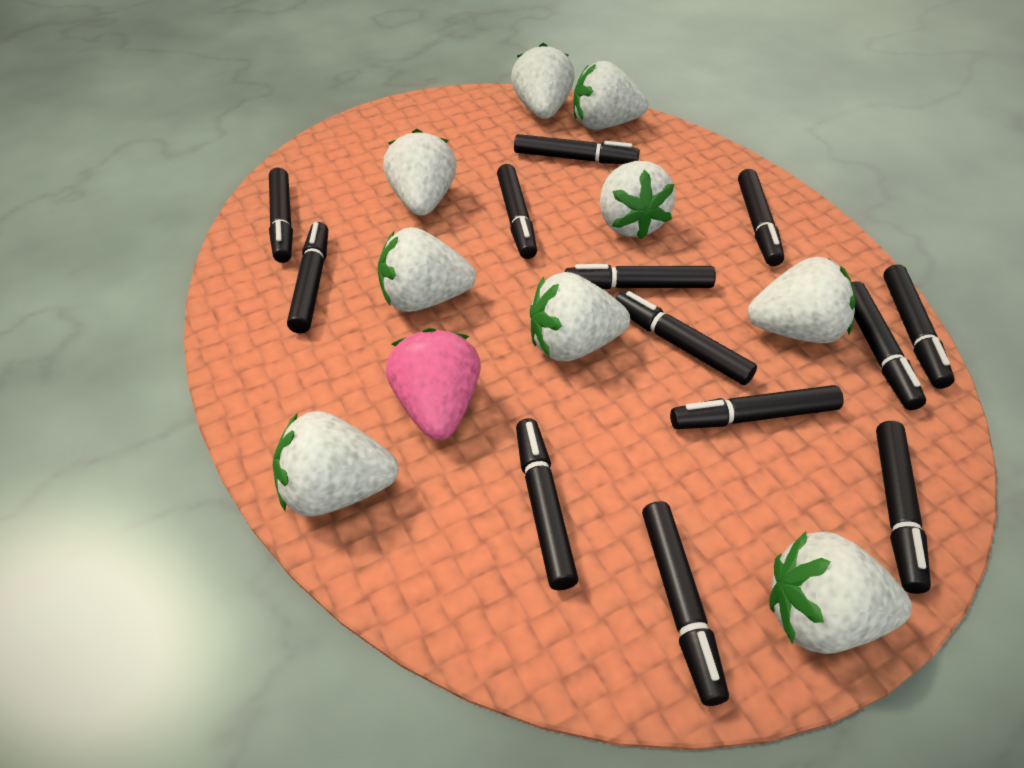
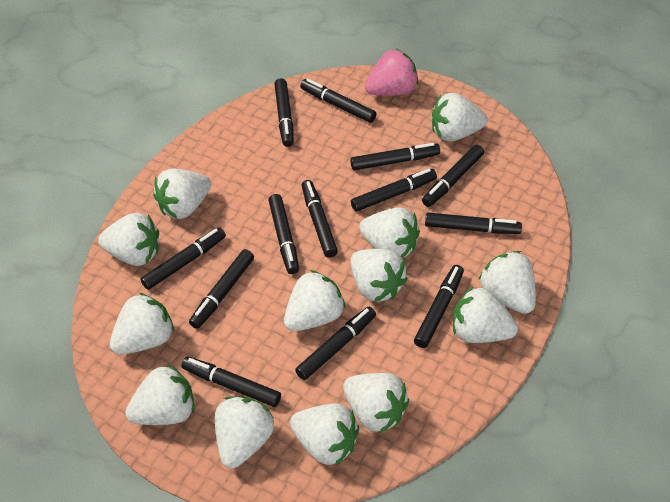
white strawberry: 9 -> 13

